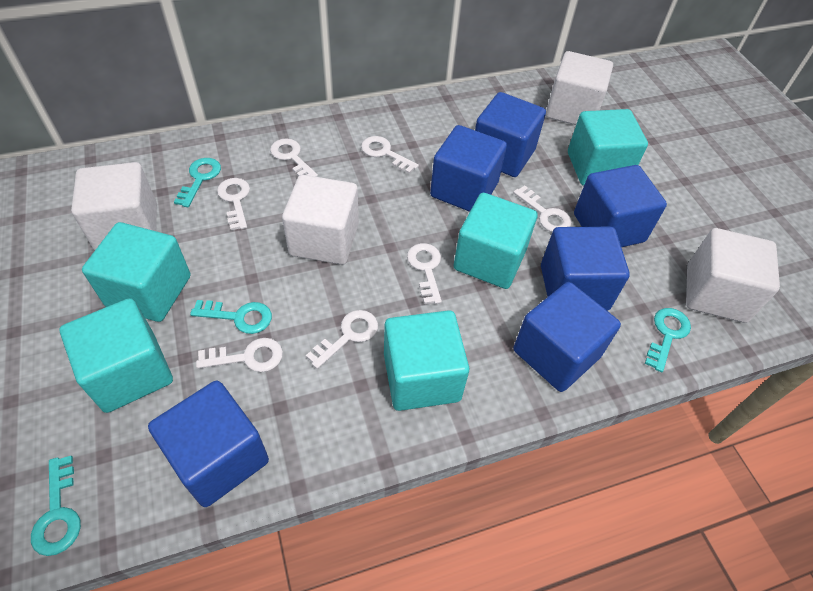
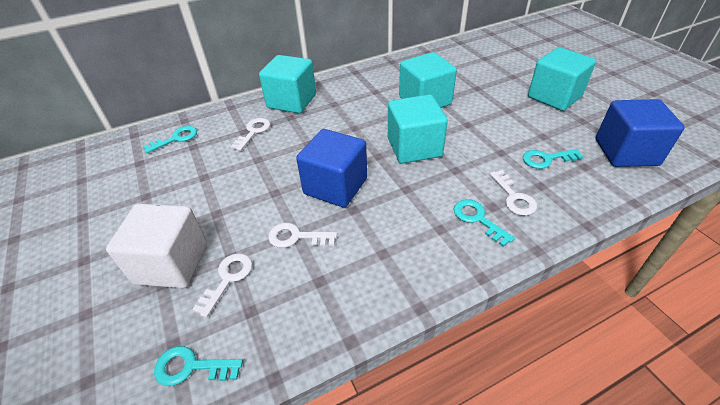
blue cube: 6 -> 2
turquoise cube: 5 -> 4
white cube: 4 -> 1
white key: 7 -> 4

